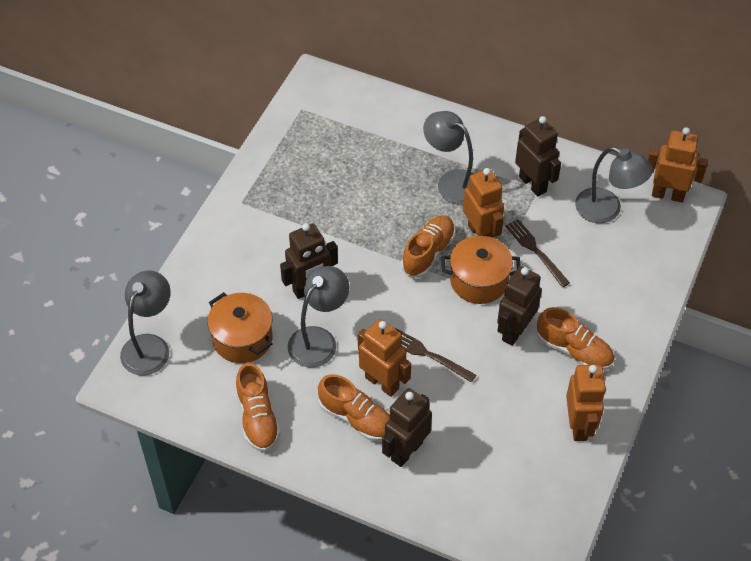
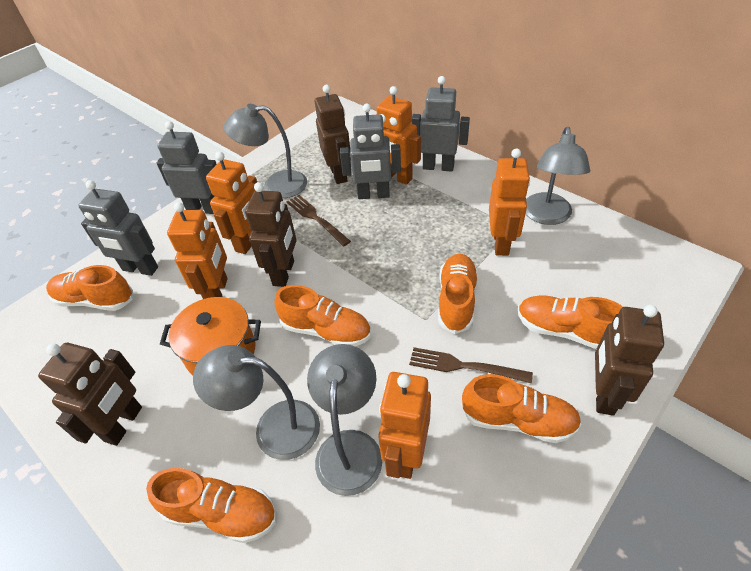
grey robot: 0 -> 4
orange pot: 2 -> 1
orange robot: 4 -> 5
orange shoe: 4 -> 6

